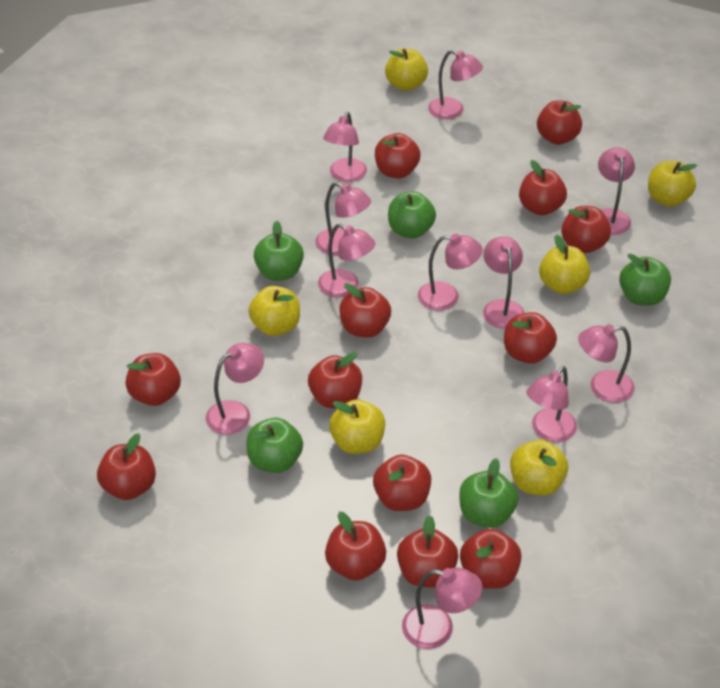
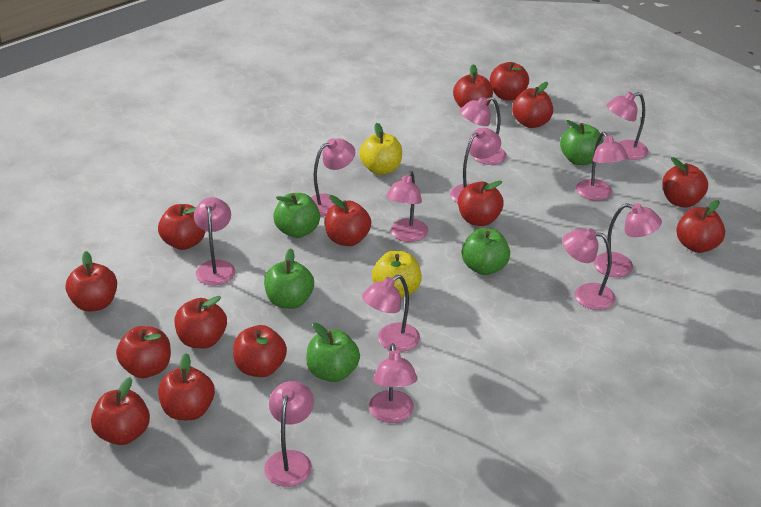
pink lamp: 11 -> 12
red apple: 13 -> 14
yellow apple: 6 -> 2

